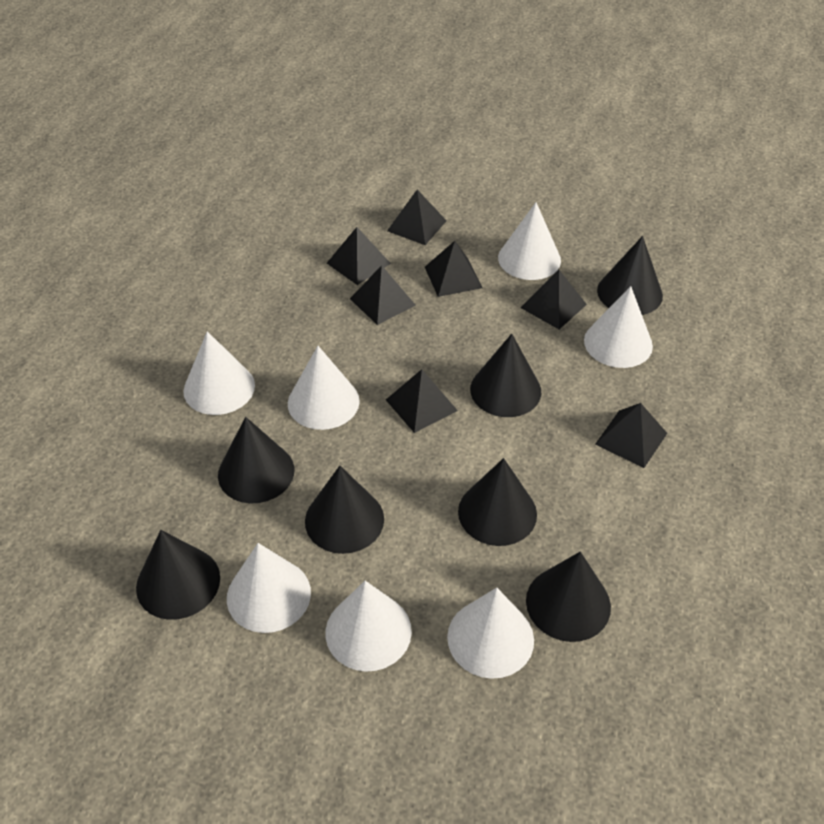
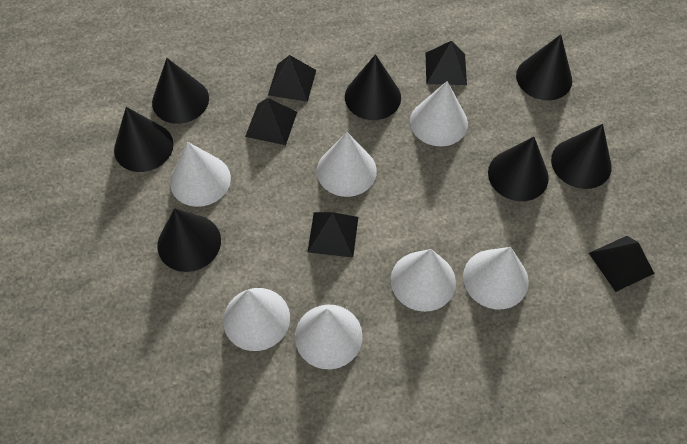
black pyramid: 7 -> 5

